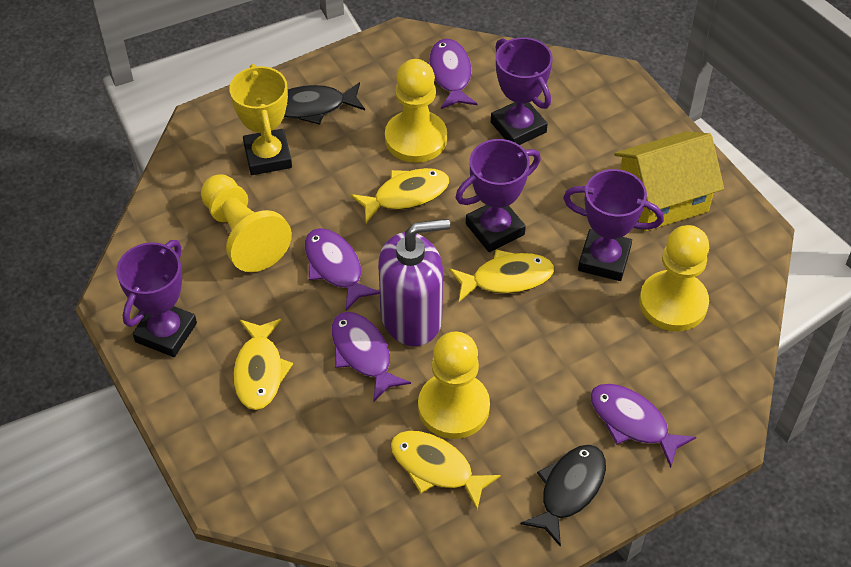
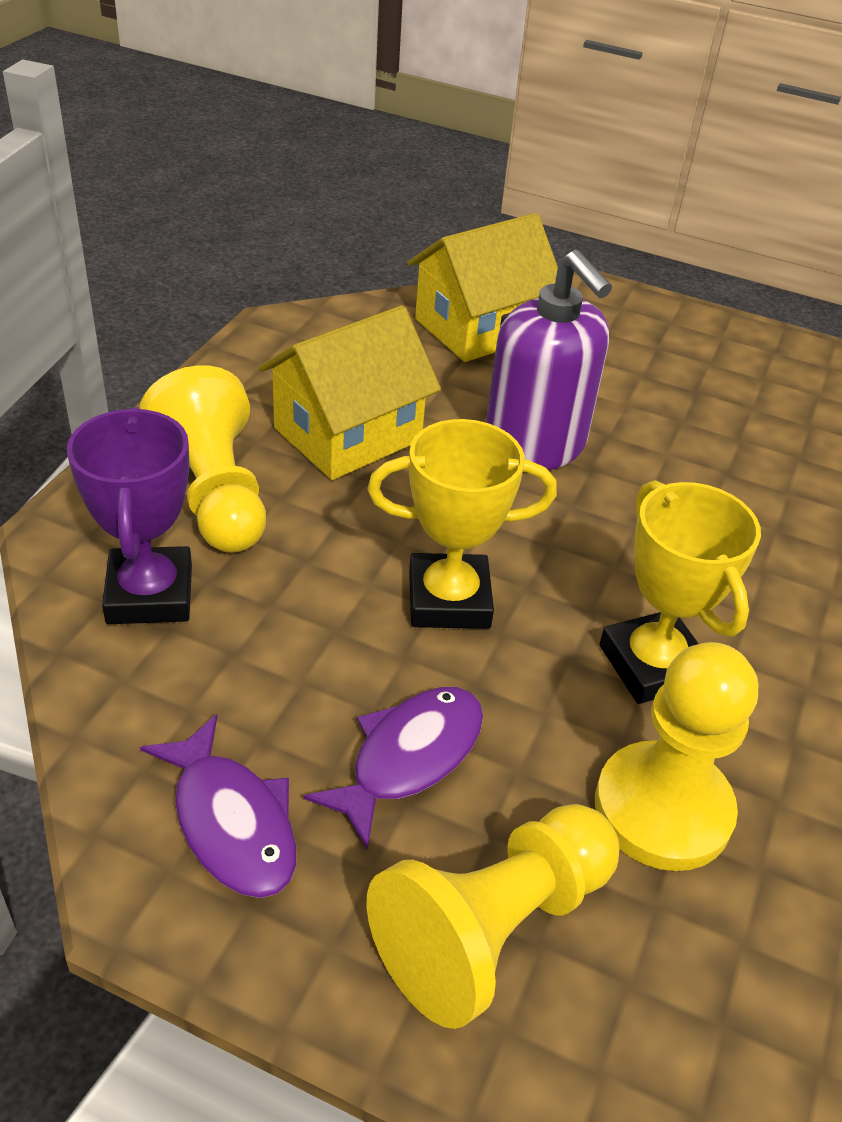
black fish: 2 -> 0
purple fish: 4 -> 2
purple trophy: 4 -> 1
yellow fish: 4 -> 0
yellow house: 1 -> 2
yellow pawn: 4 -> 3
yellow trophy: 1 -> 2

